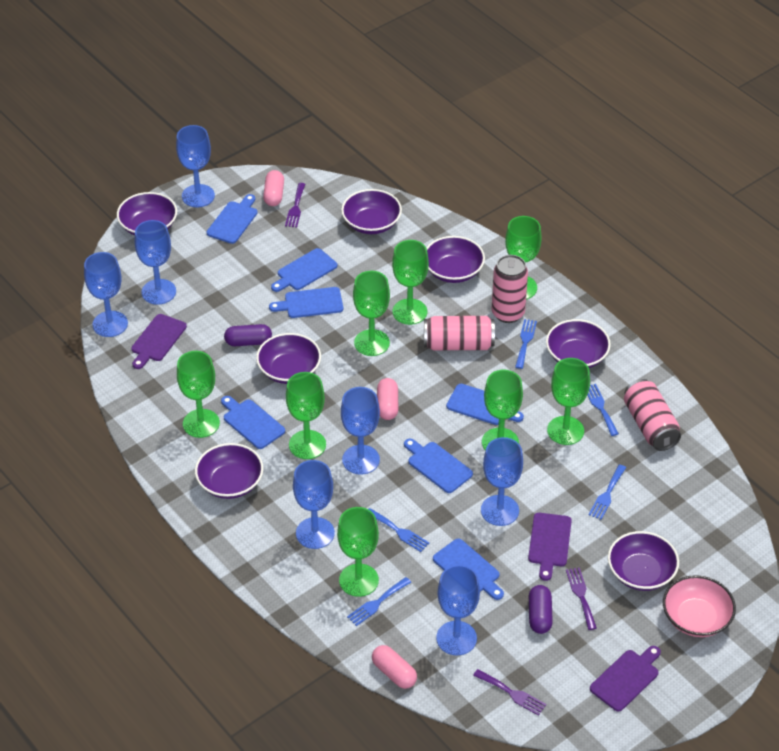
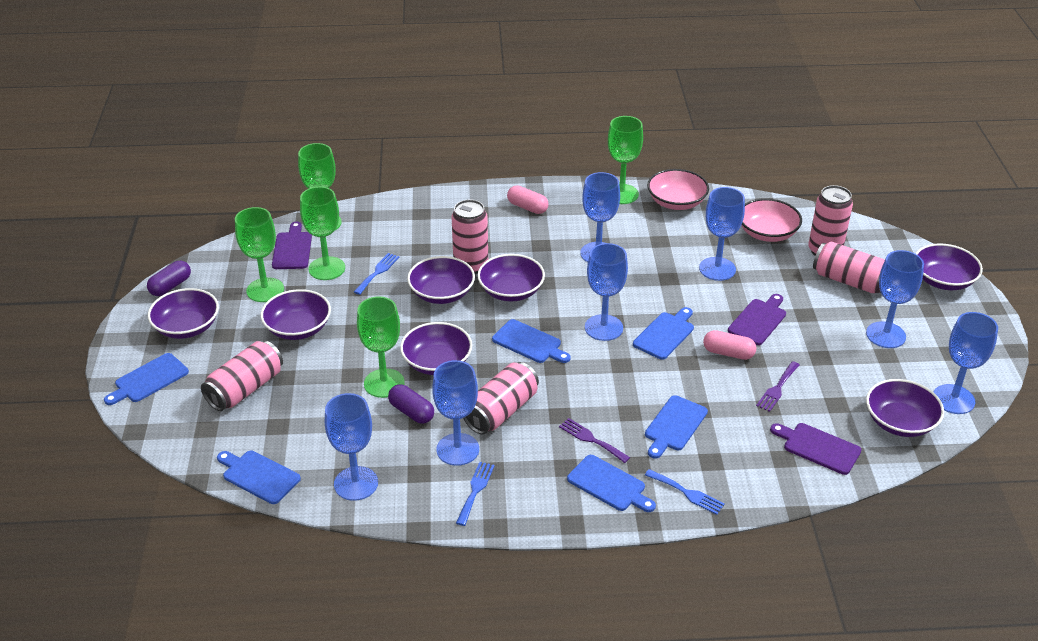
blue cutting board: 7 -> 6
blue fork: 5 -> 3
green goblet: 8 -> 5
pink bowl: 1 -> 2
pink can: 3 -> 5
pink capsule: 3 -> 2
purple fork: 3 -> 2

